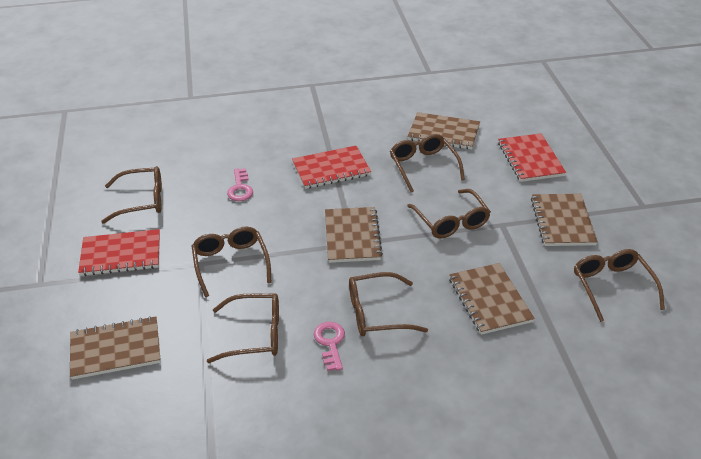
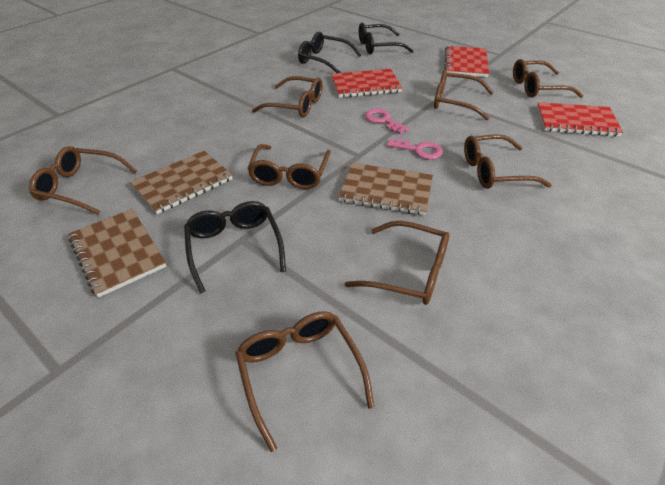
black glasses: 0 -> 3
brown glasses: 7 -> 8
brown notebook: 5 -> 3

